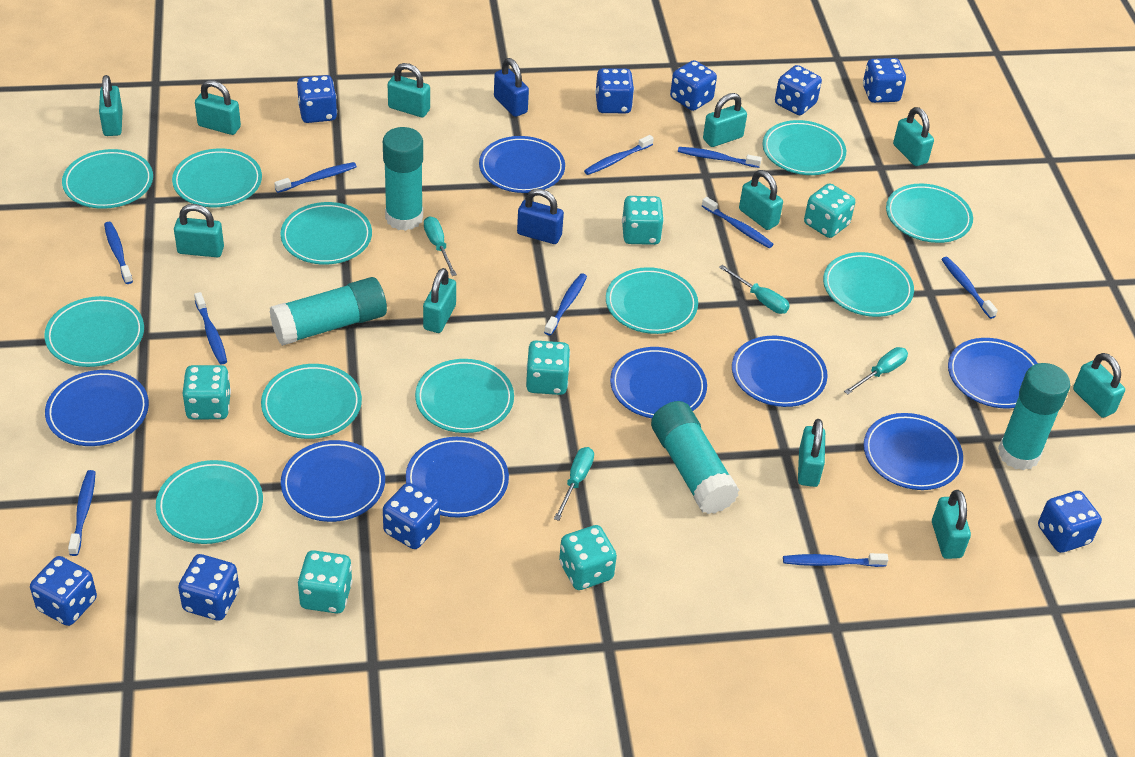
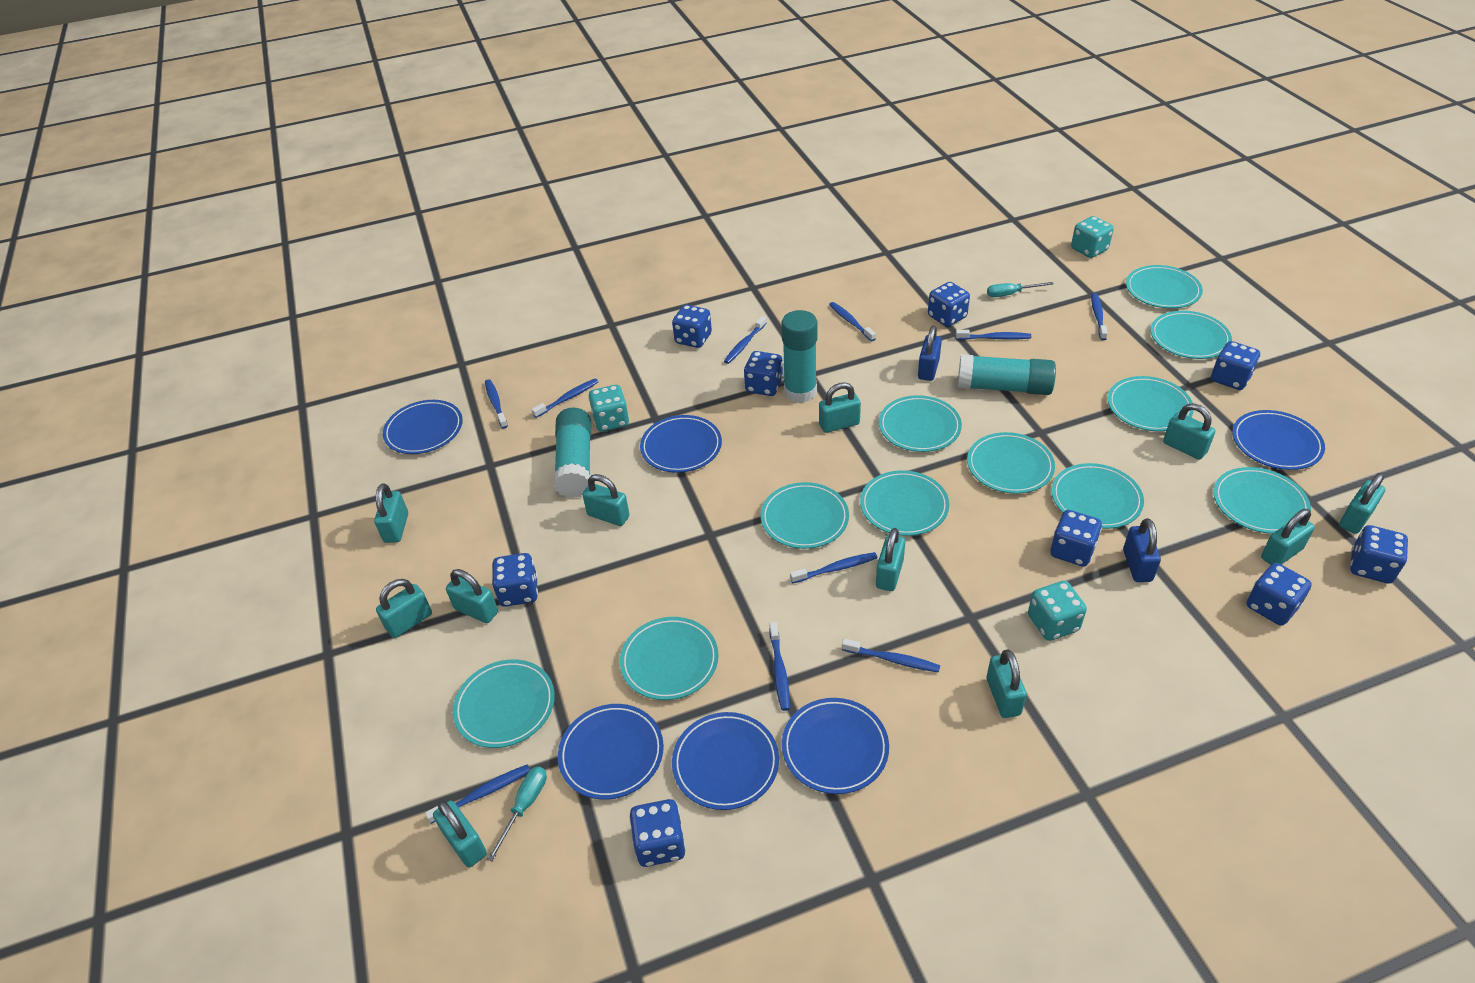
blue plate: 8 -> 6
turquoise dice: 6 -> 3
turquoise glue stick: 4 -> 3
turquoise screwdriver: 4 -> 2

